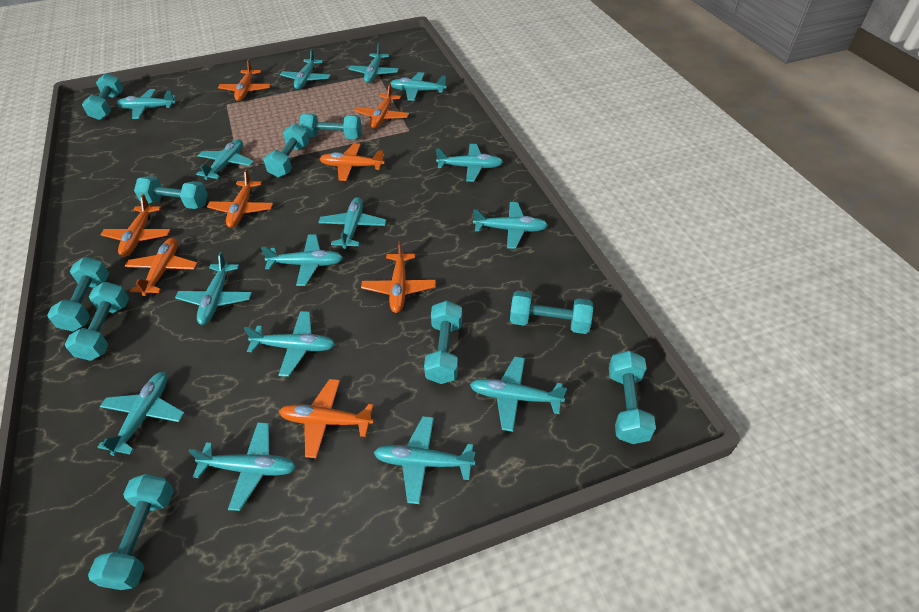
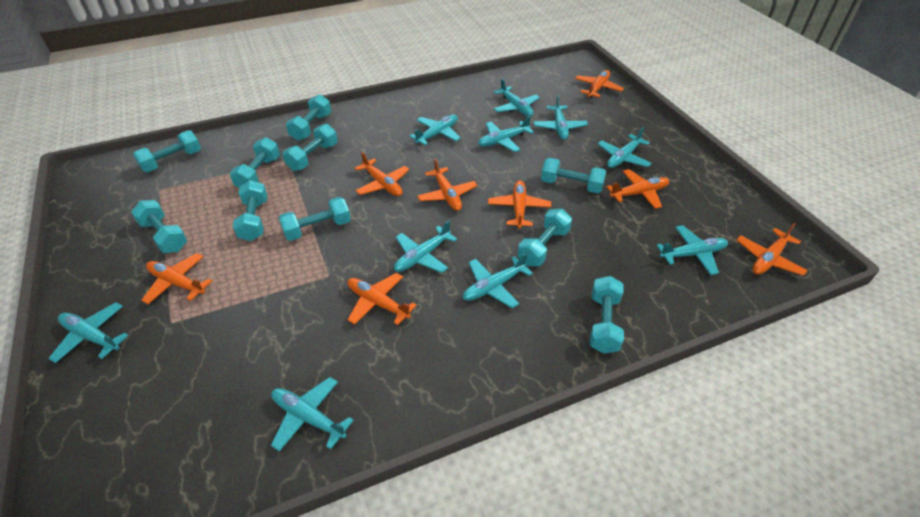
turquoise plane: 15 -> 10

